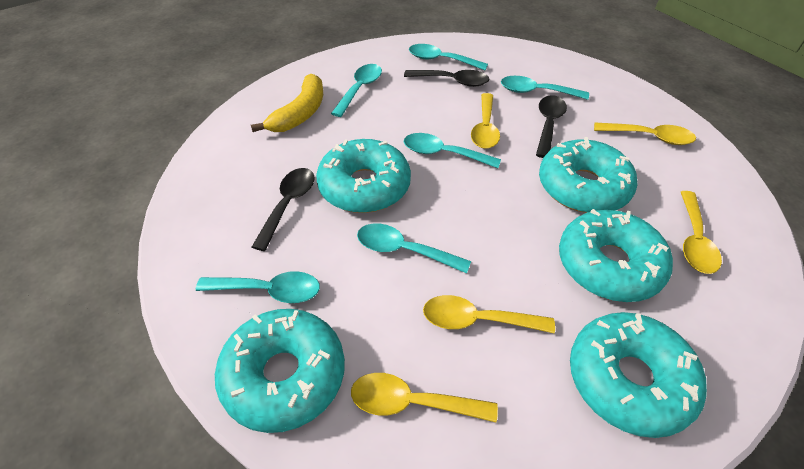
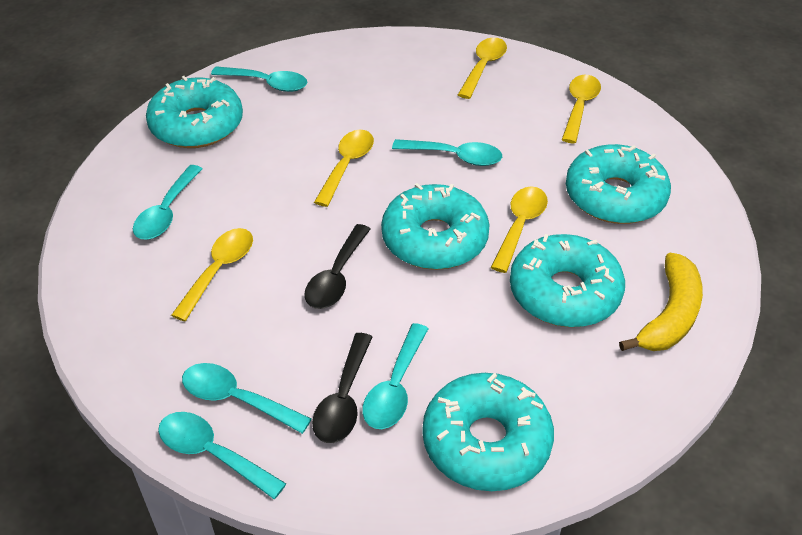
black spoon: 3 -> 2

